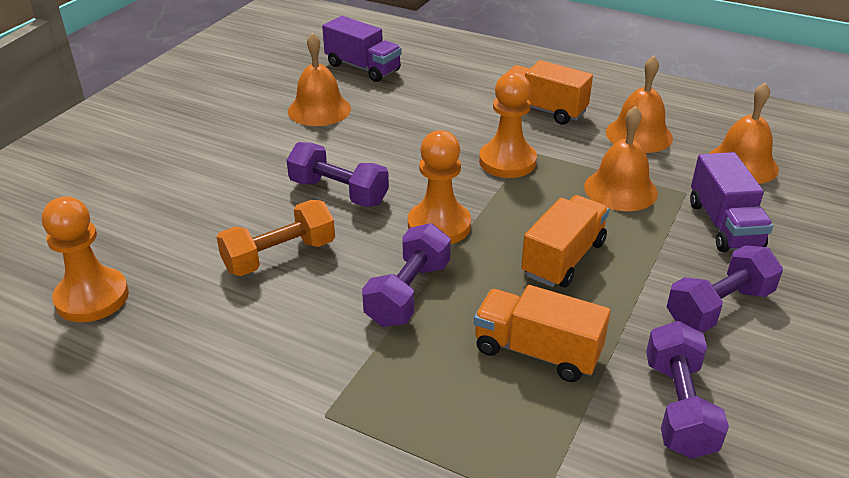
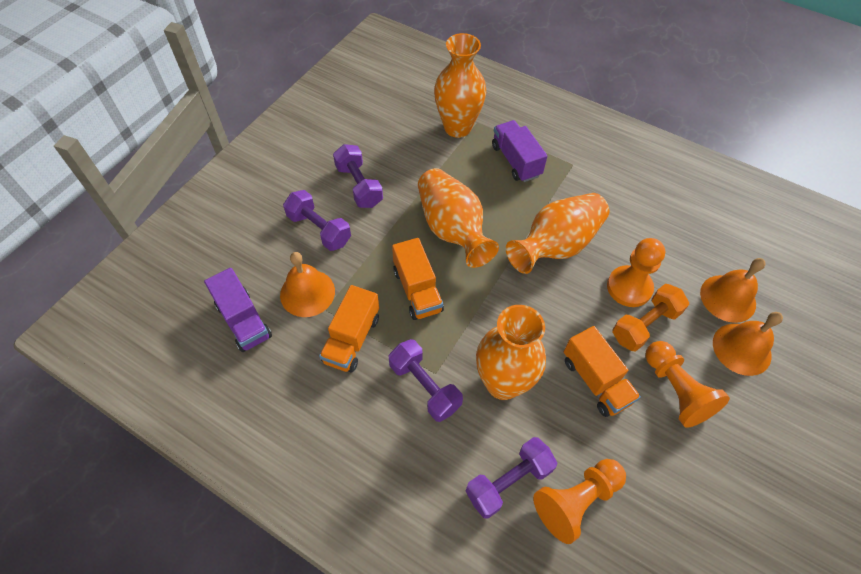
orange bell: 4 -> 3
orange vase: 0 -> 4

